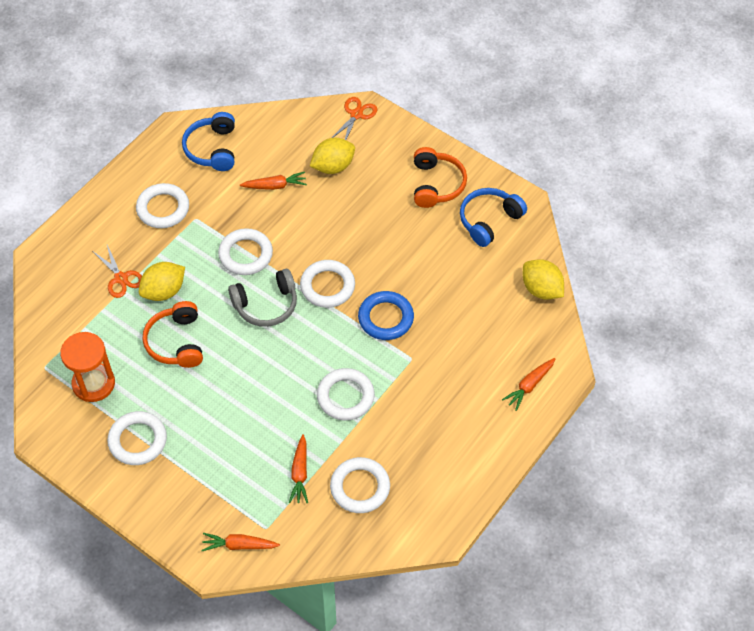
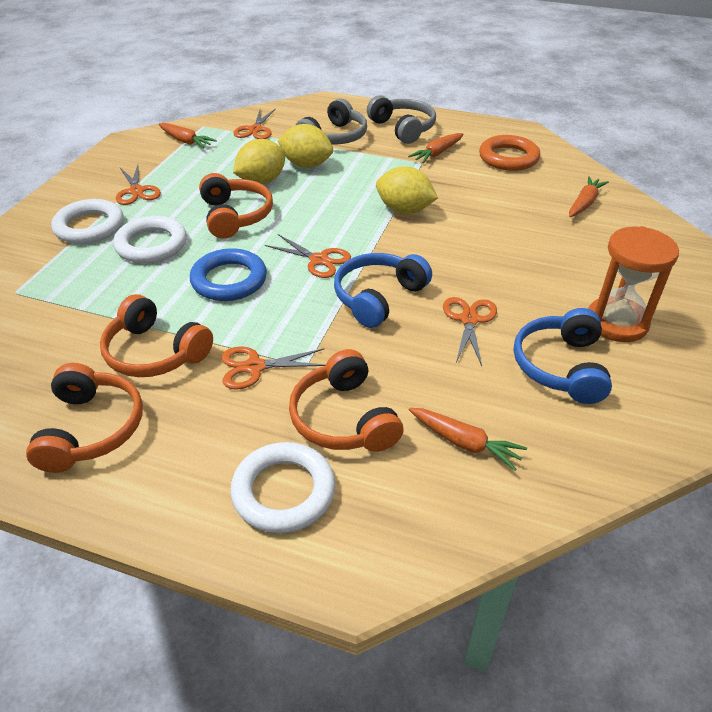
grey headphones: 1 -> 2
orange headphones: 2 -> 4
orange ring: 0 -> 1
orange scissors: 2 -> 5
white ring: 6 -> 3

